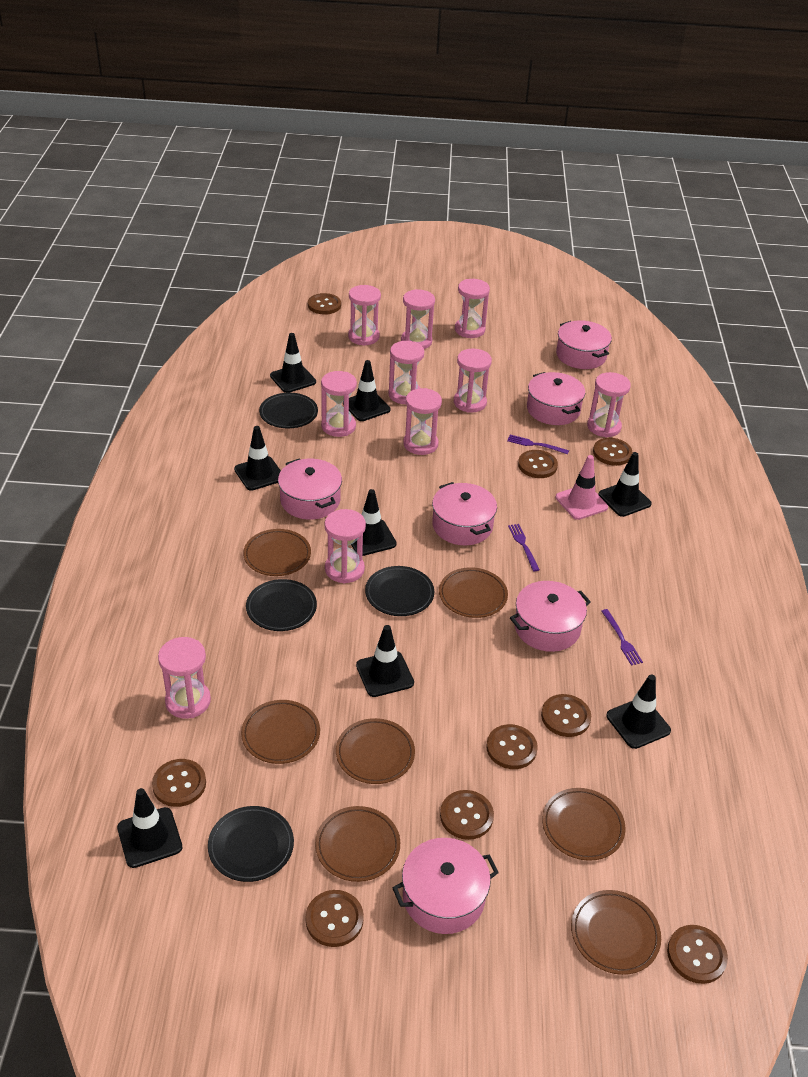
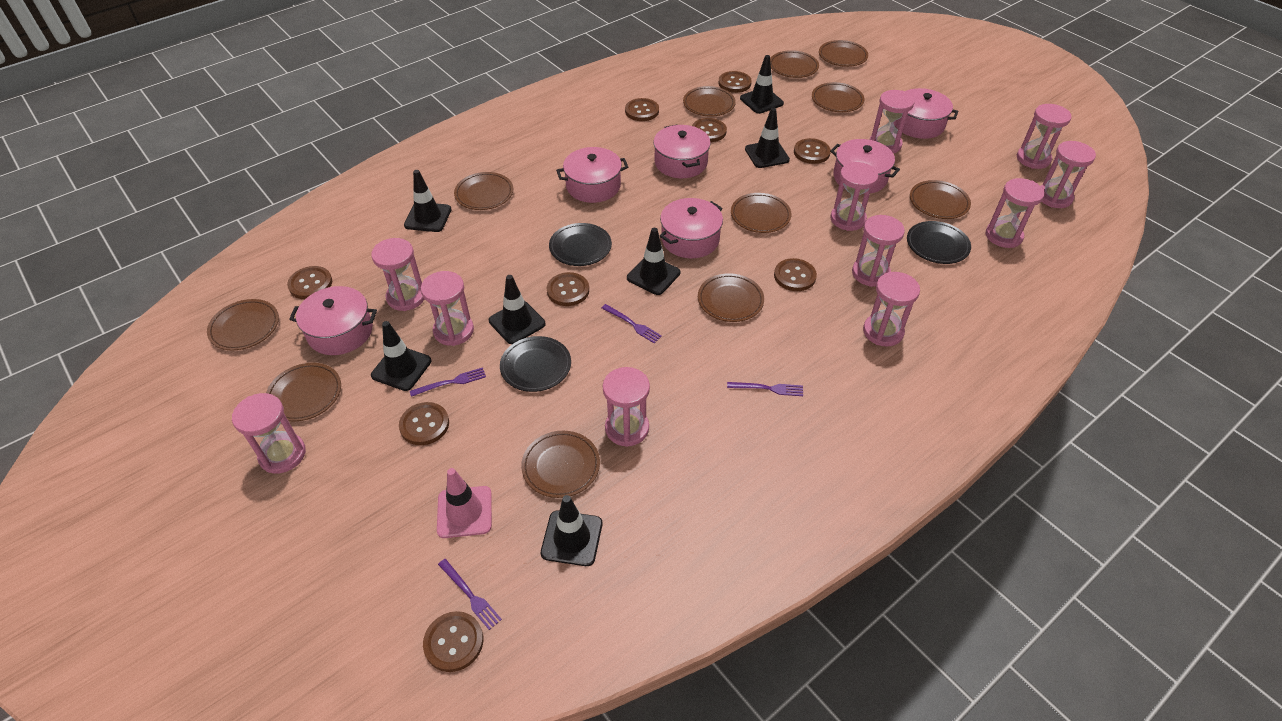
black plate: 4 -> 3
black traffic cone: 8 -> 7
brown plate: 7 -> 11
pink hourglass: 10 -> 11
purple fork: 3 -> 4

